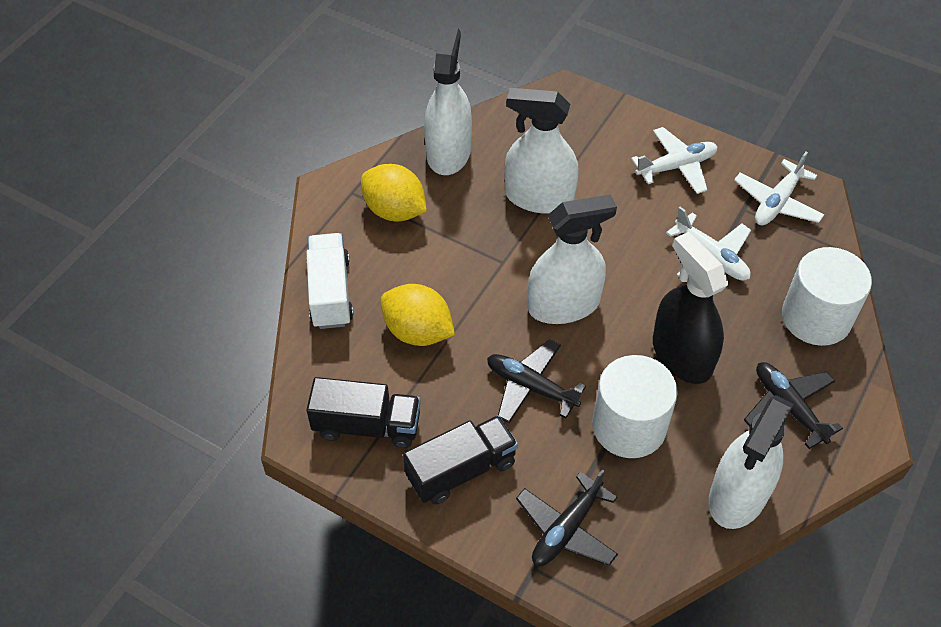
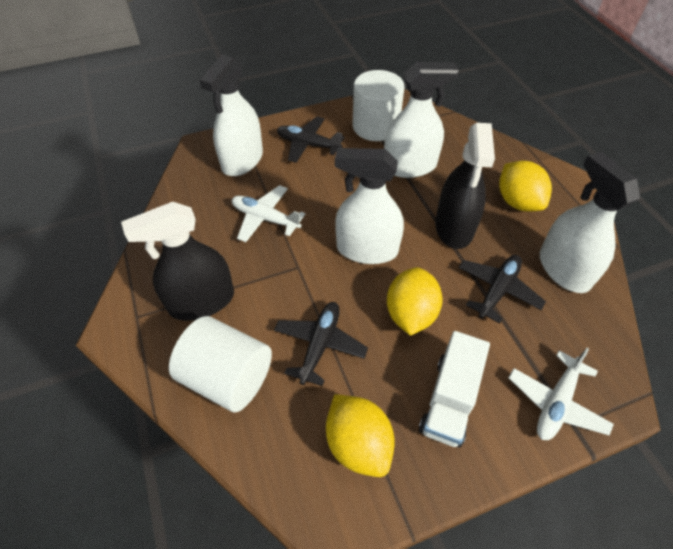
black spray bottle: 1 -> 2
black truck: 2 -> 0
white plane: 3 -> 2
yellow lemon: 2 -> 3

